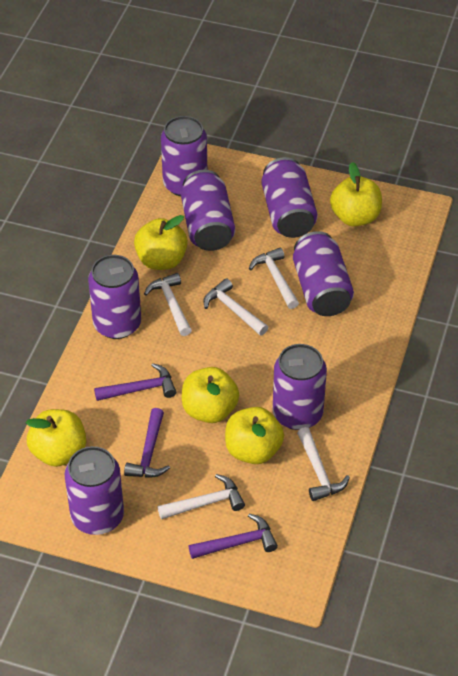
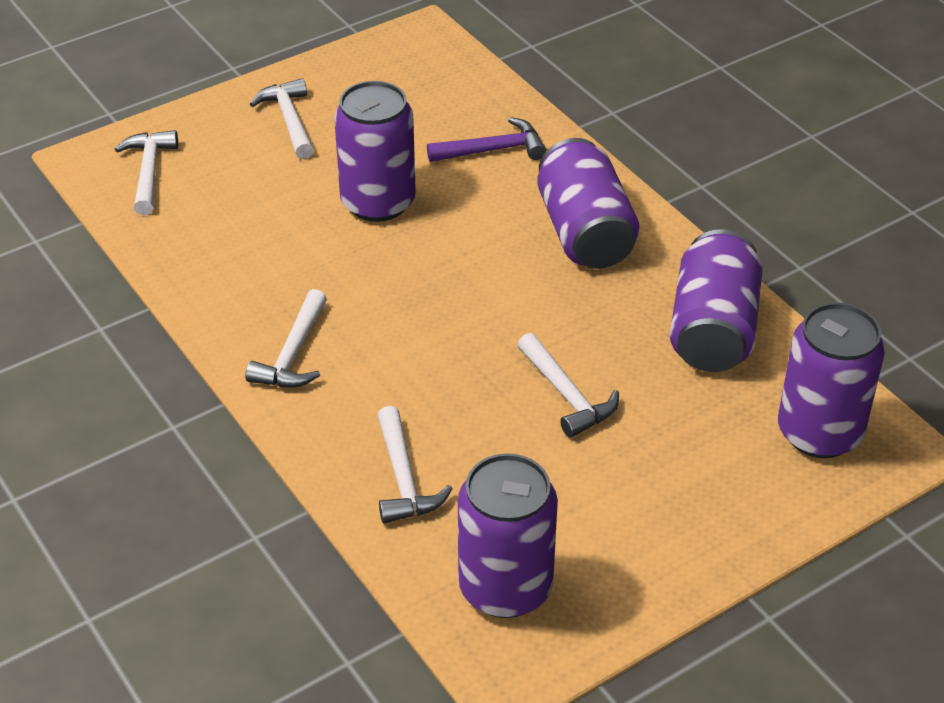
purple can: 7 -> 5
purple hammer: 3 -> 1
yellow apple: 5 -> 0

